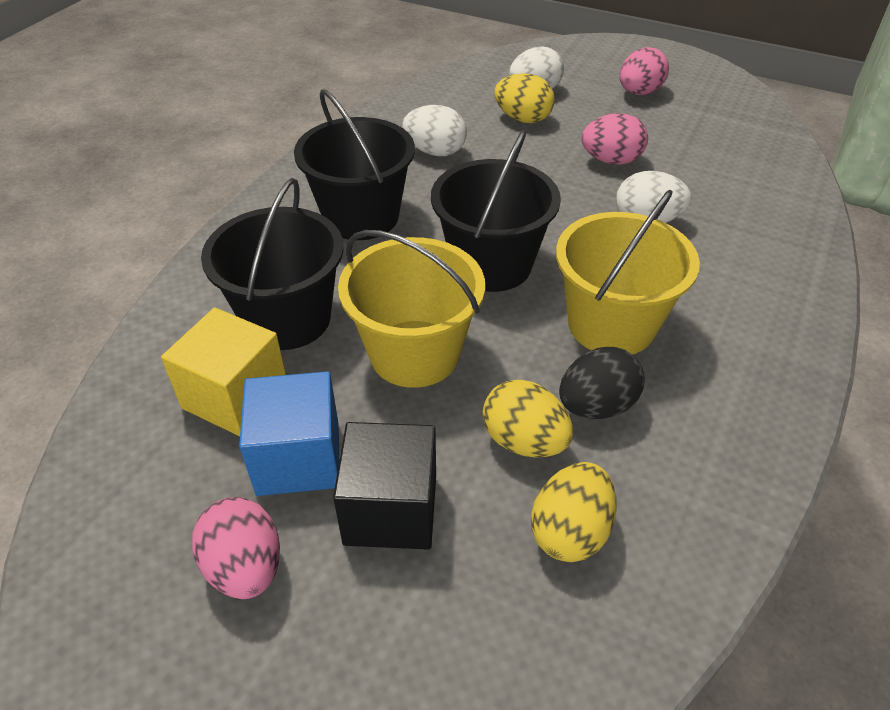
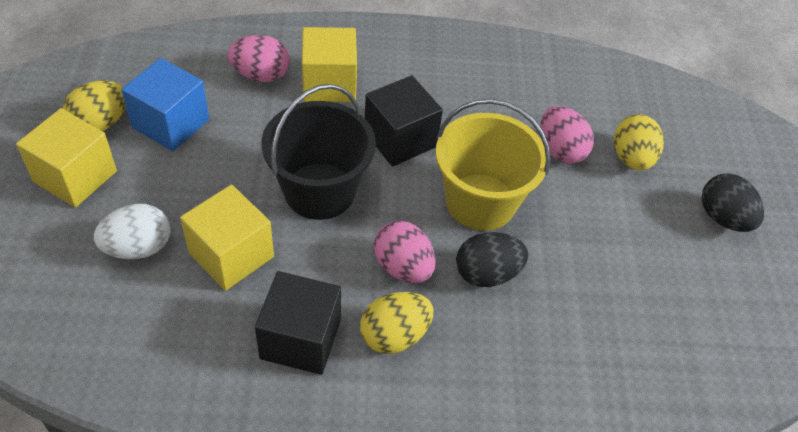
black bucket: 3 -> 1
black cube: 1 -> 2
black egg: 1 -> 2
white egg: 3 -> 1
yellow bucket: 2 -> 1
yellow cube: 1 -> 3

